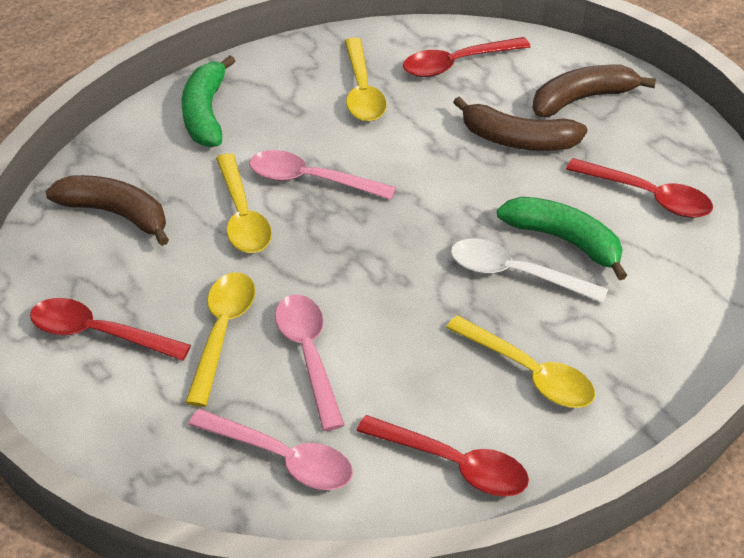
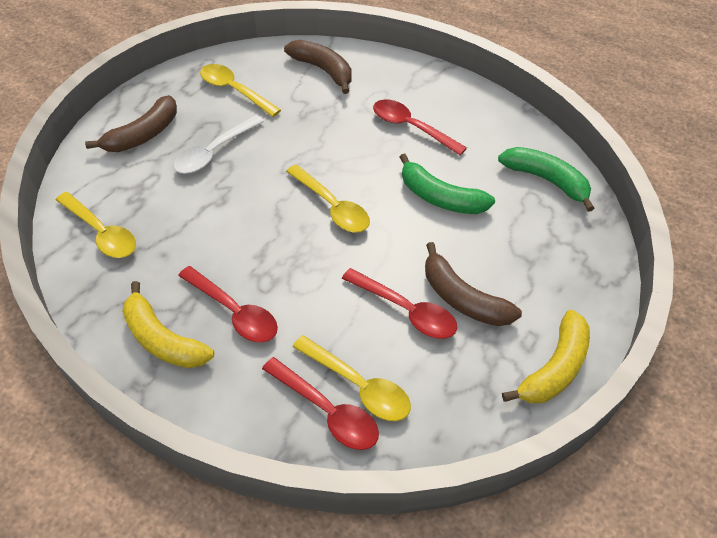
pink spoon: 3 -> 0
yellow banana: 0 -> 2

